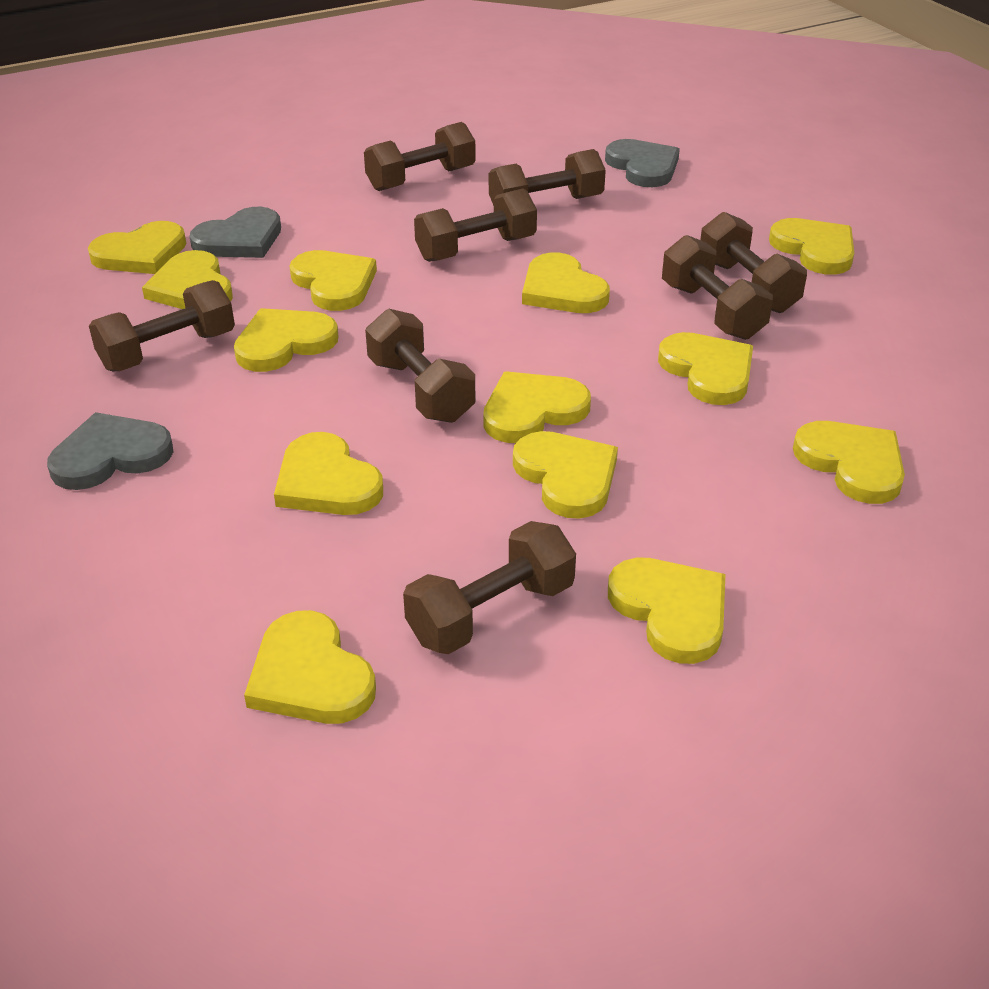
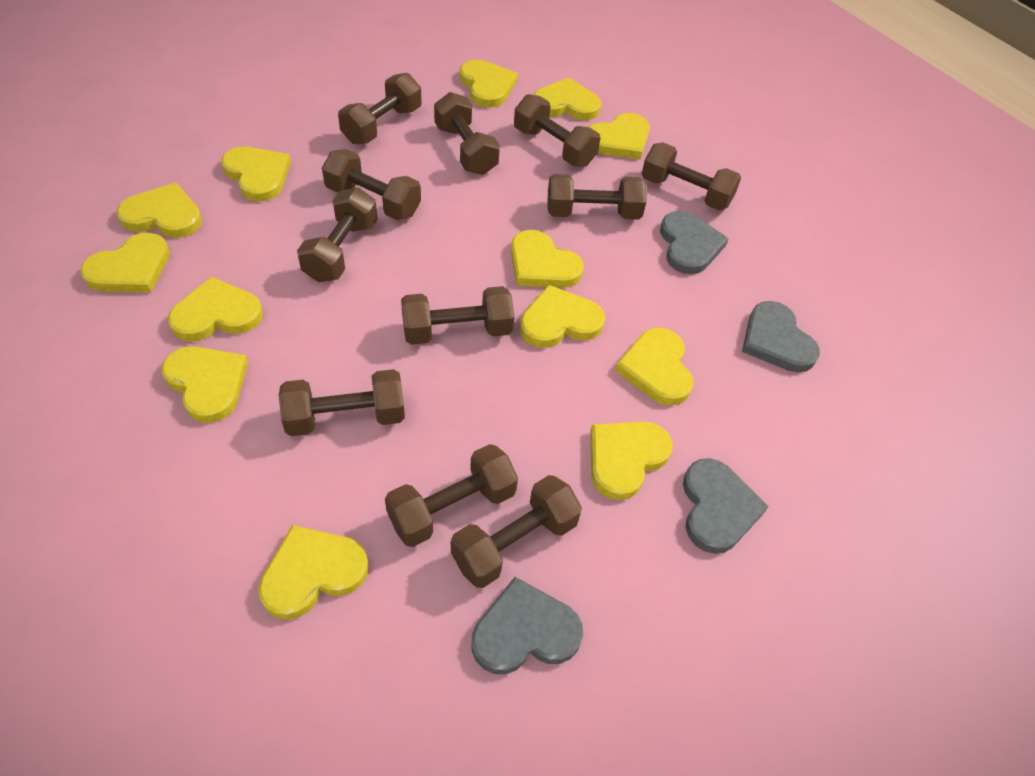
brown dumbbell: 8 -> 11
grey heart: 3 -> 4

